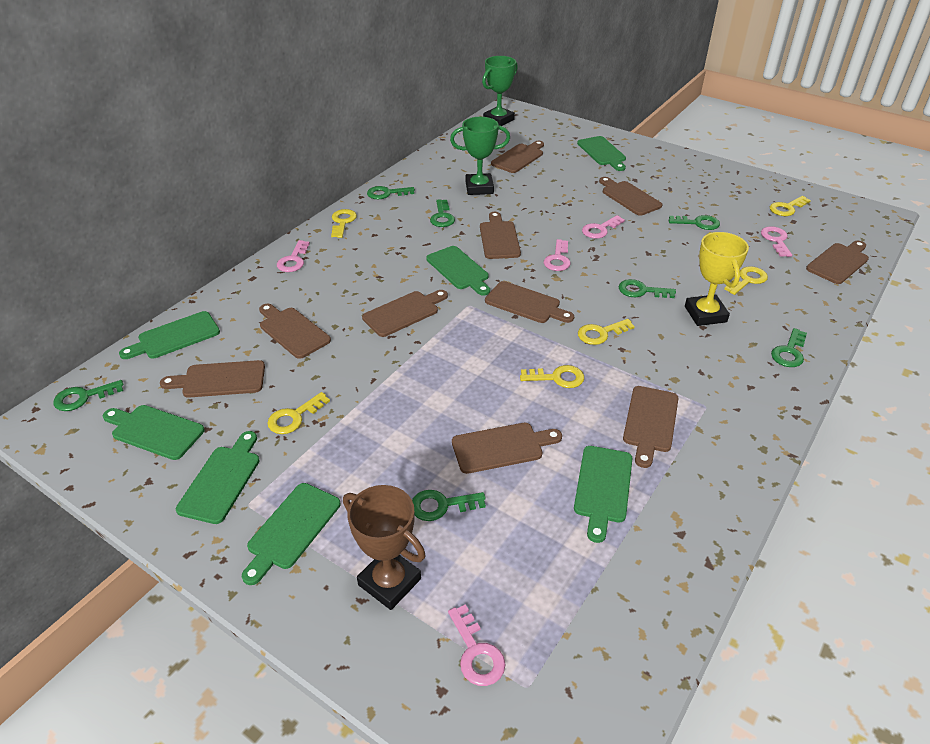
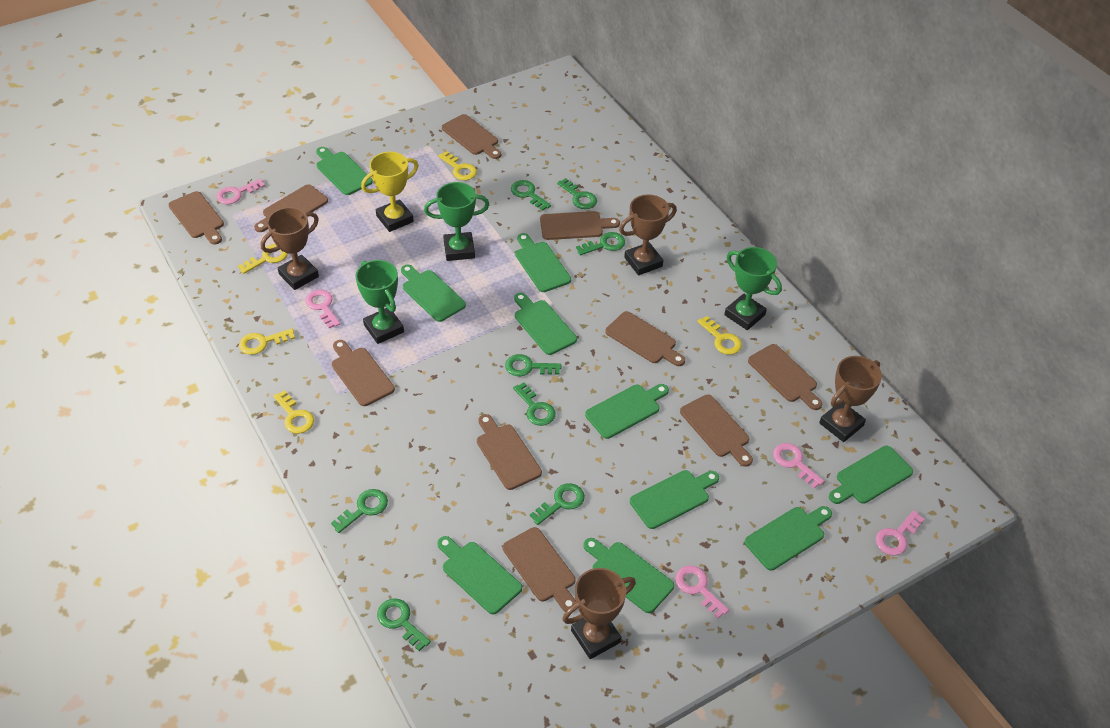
brown trophy: 1 -> 4
green cutting board: 7 -> 10
green key: 7 -> 8
green trophy: 2 -> 3
yellow key: 6 -> 5

